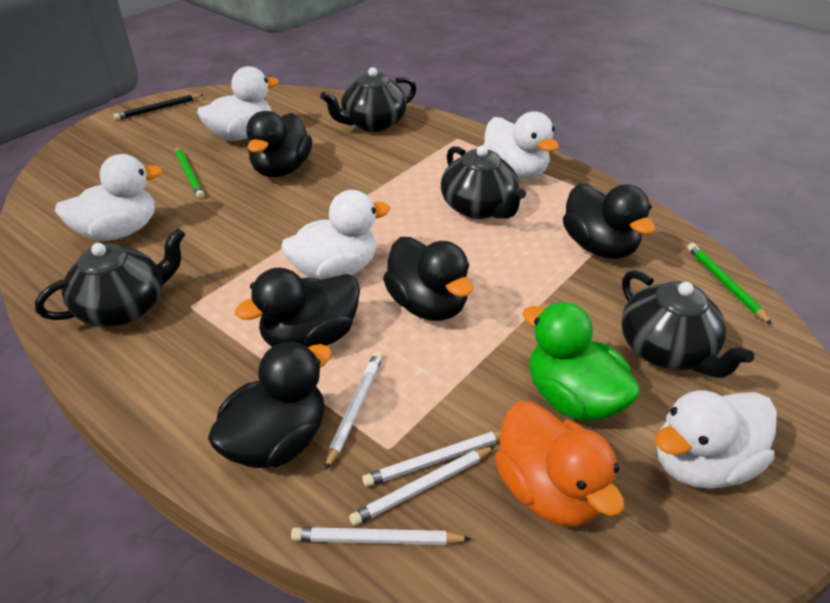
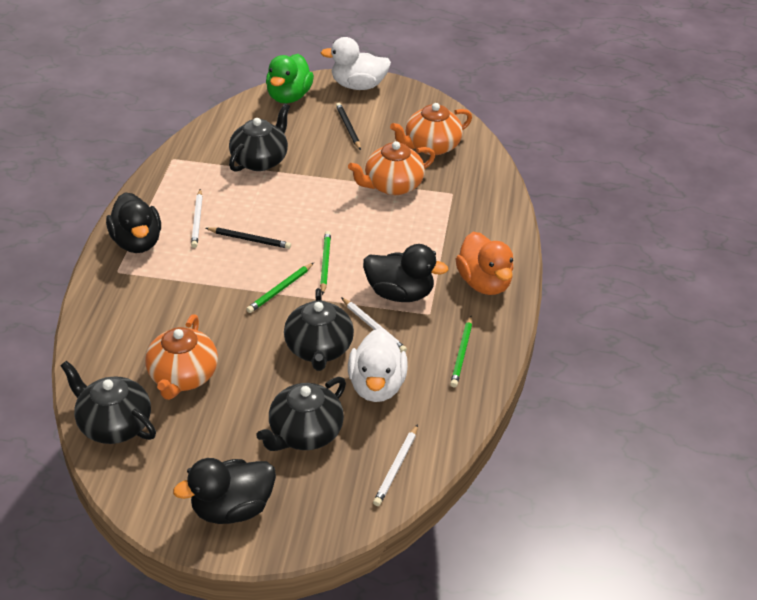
black duck: 5 -> 3
black pencil: 1 -> 2
green pencil: 2 -> 3
orange teapot: 0 -> 3
white duck: 5 -> 2
white pencil: 4 -> 3

